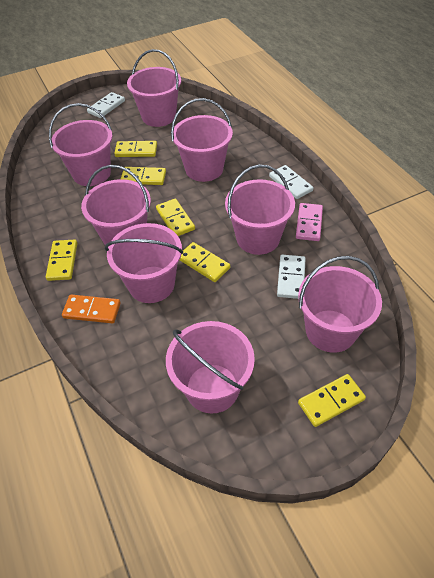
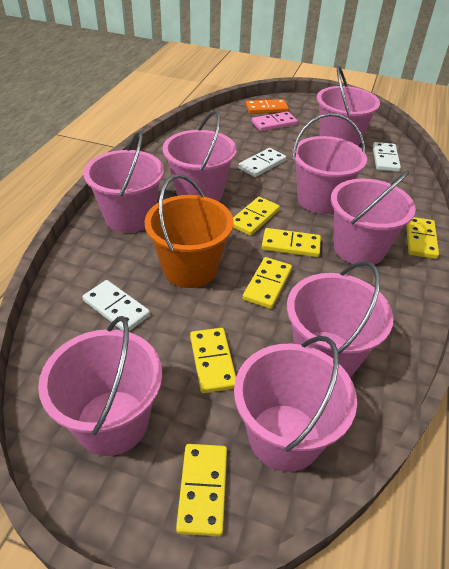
orange bucket: 0 -> 1

